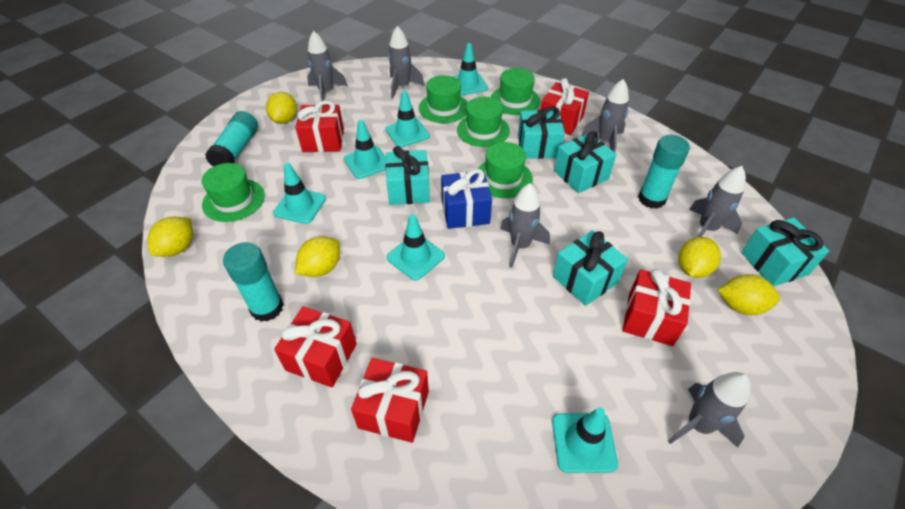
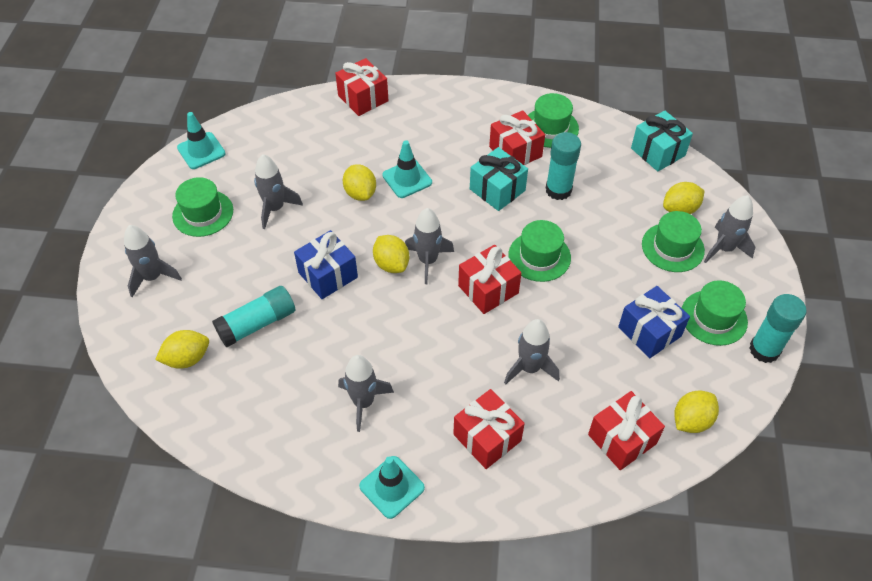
blue gift: 1 -> 2
turquoise gift: 5 -> 2
turquoise traffic cone: 6 -> 3

